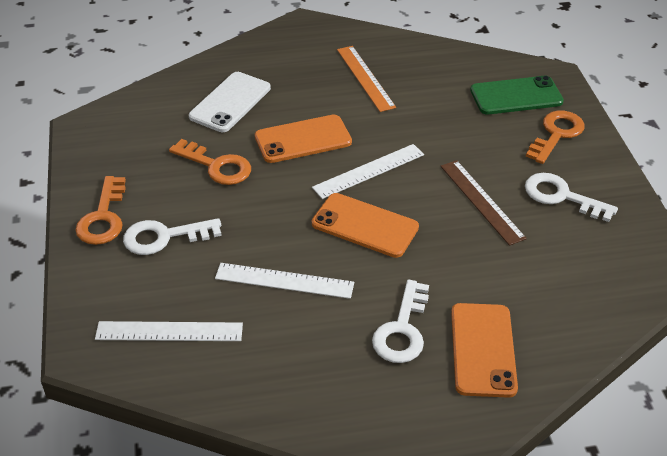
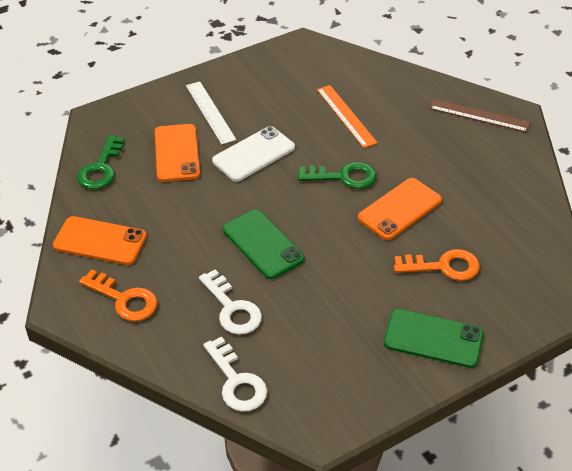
green key: 0 -> 2
green phone: 1 -> 2
orange key: 3 -> 2
white key: 3 -> 2
white ruler: 3 -> 1

